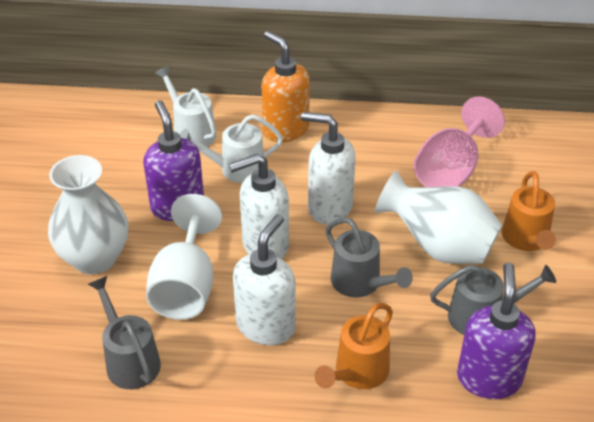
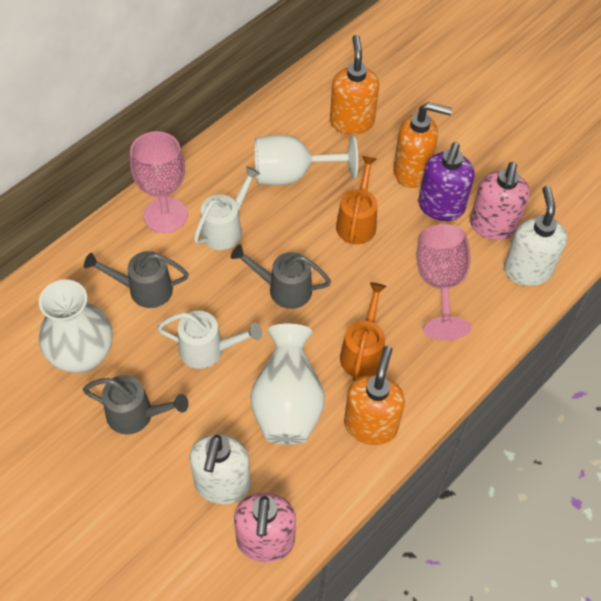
orange soap dispenser: 1 -> 3
pink goblet: 1 -> 2
pink soap dispenser: 0 -> 2
purple soap dispenser: 2 -> 1
white soap dispenser: 3 -> 2

